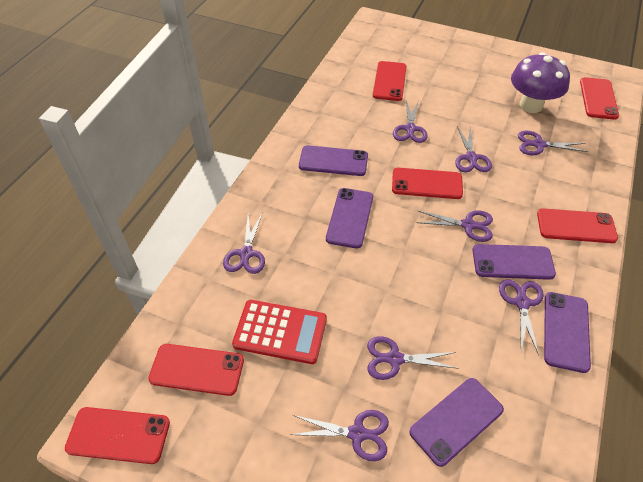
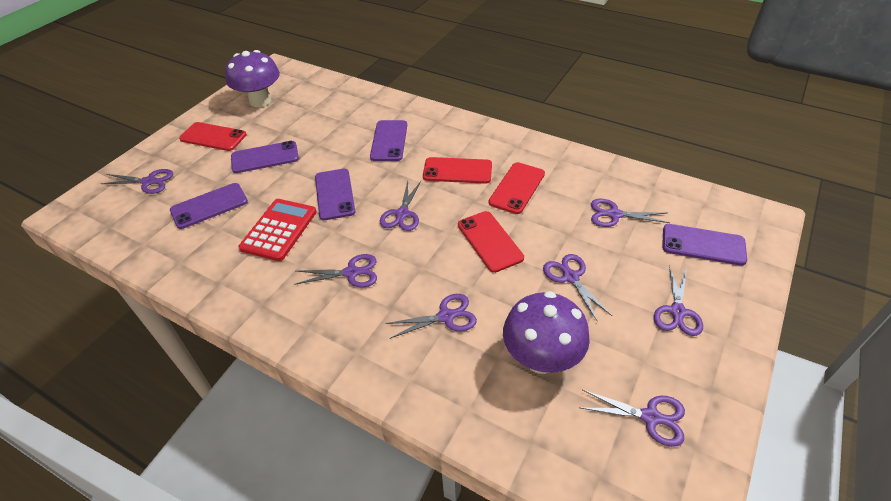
purple mushroom: 1 -> 2
red phone: 6 -> 4

